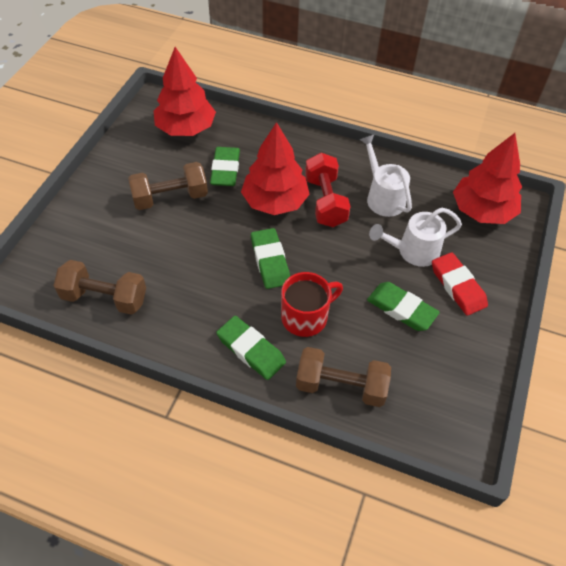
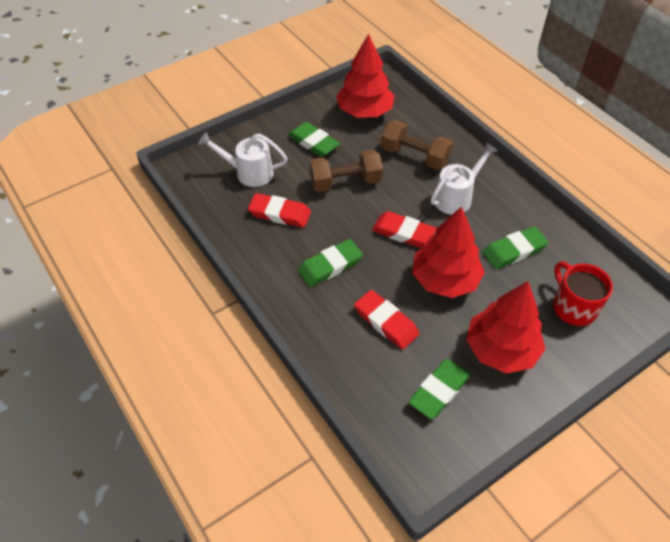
brown dumbbell: 3 -> 2
red dumbbell: 1 -> 0
red eraser: 1 -> 3

